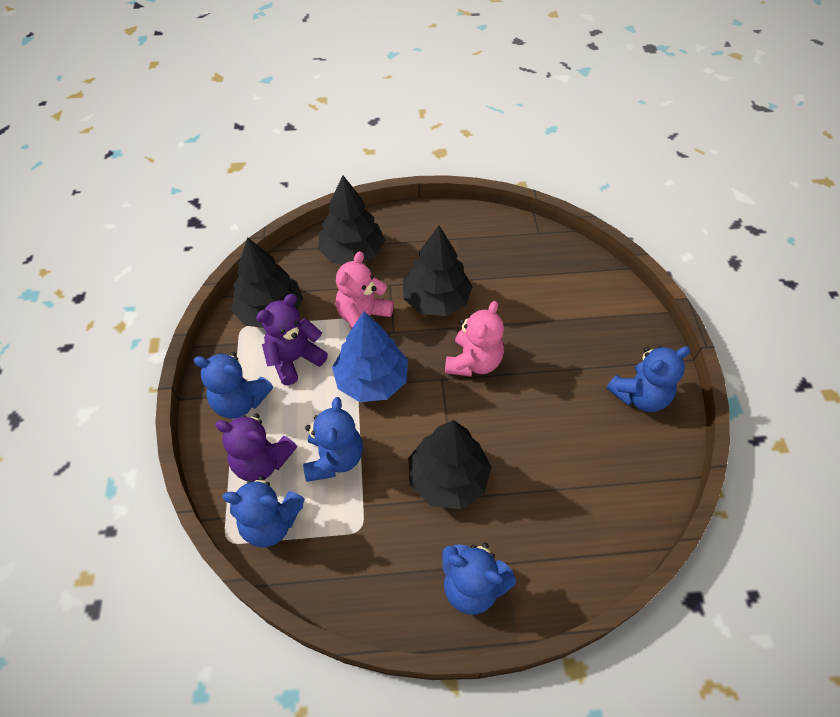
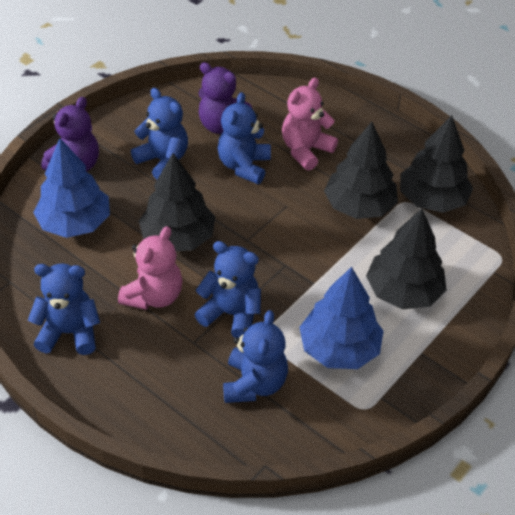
blue tree: 1 -> 2

